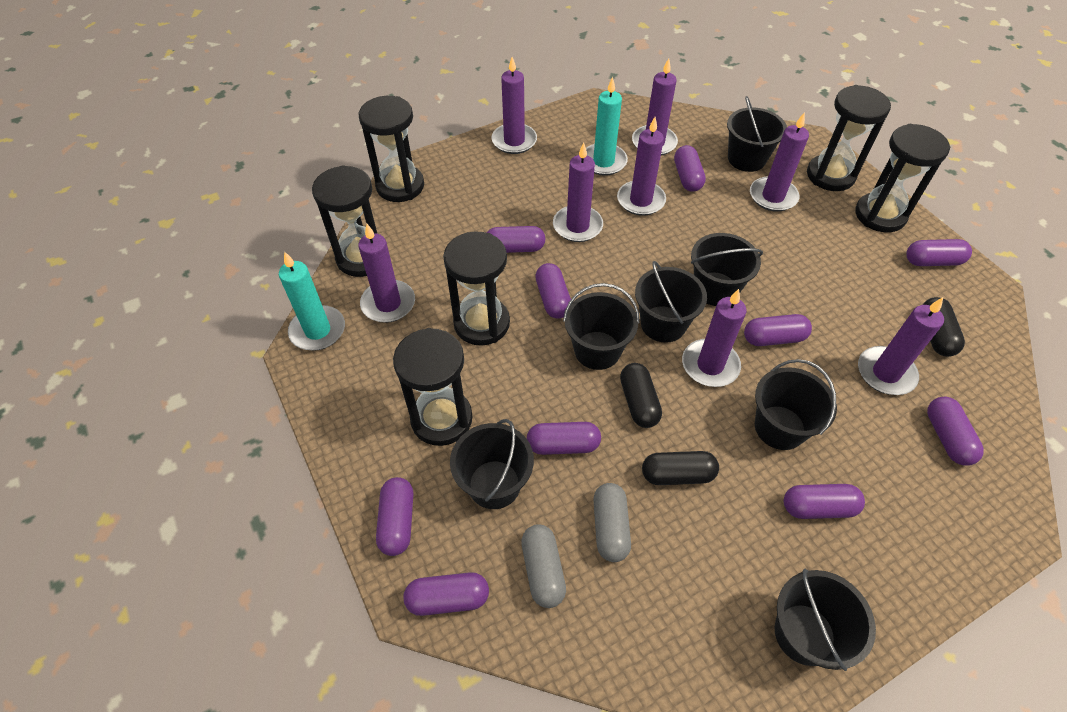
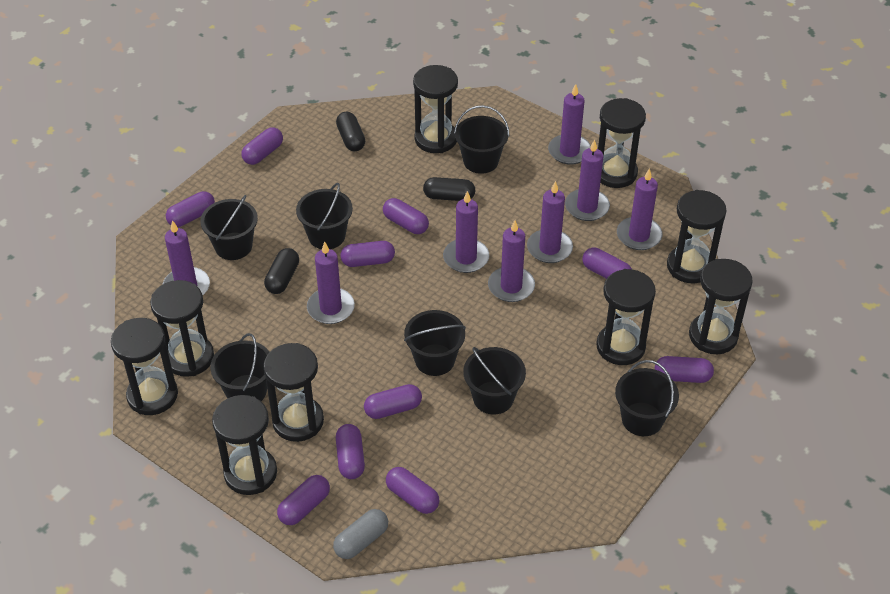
black hourglass: 6 -> 9
grey capsule: 2 -> 1
turquoise candle: 2 -> 0

